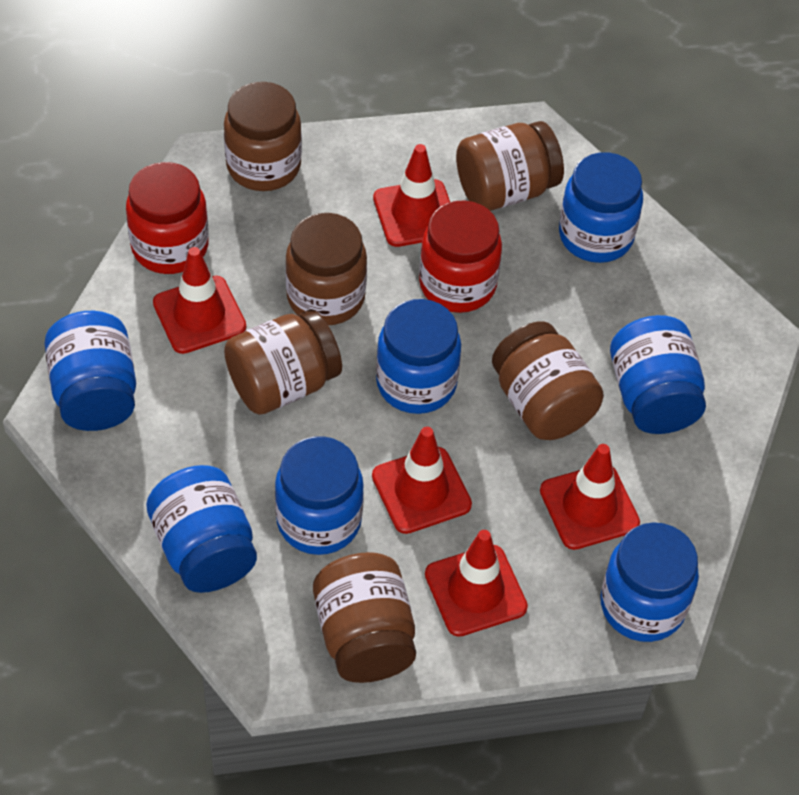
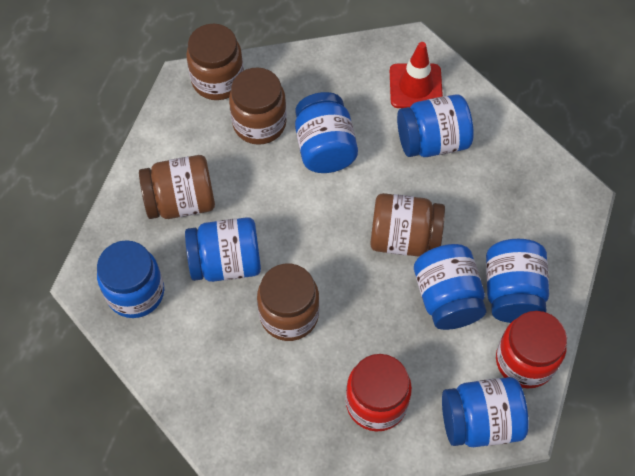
brown jar: 6 -> 5
red traffic cone: 5 -> 1

